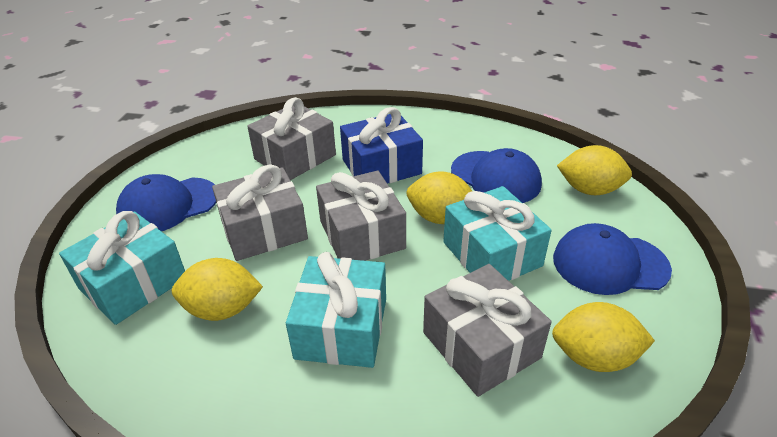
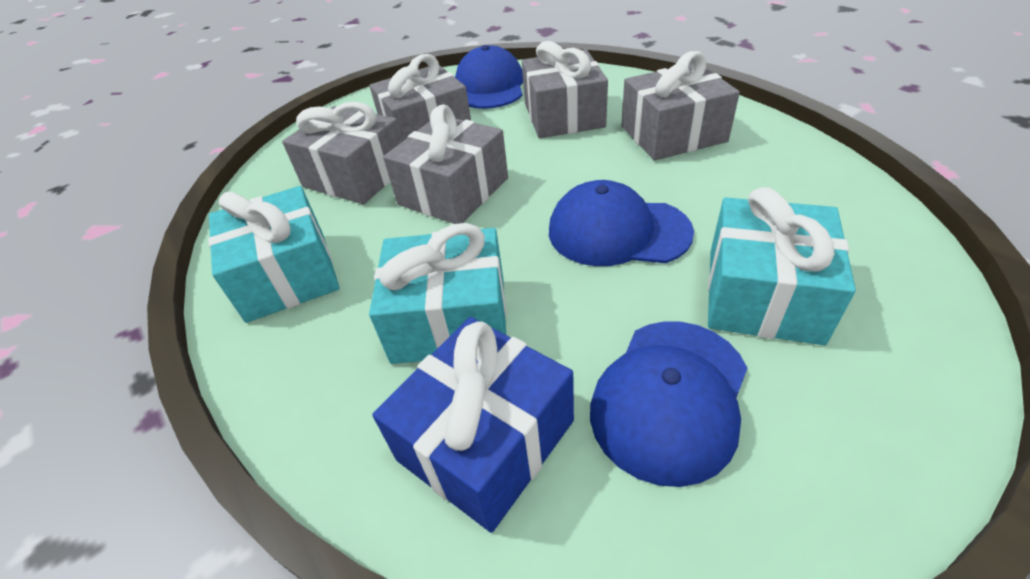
grey gift: 4 -> 5
yellow lemon: 4 -> 0

